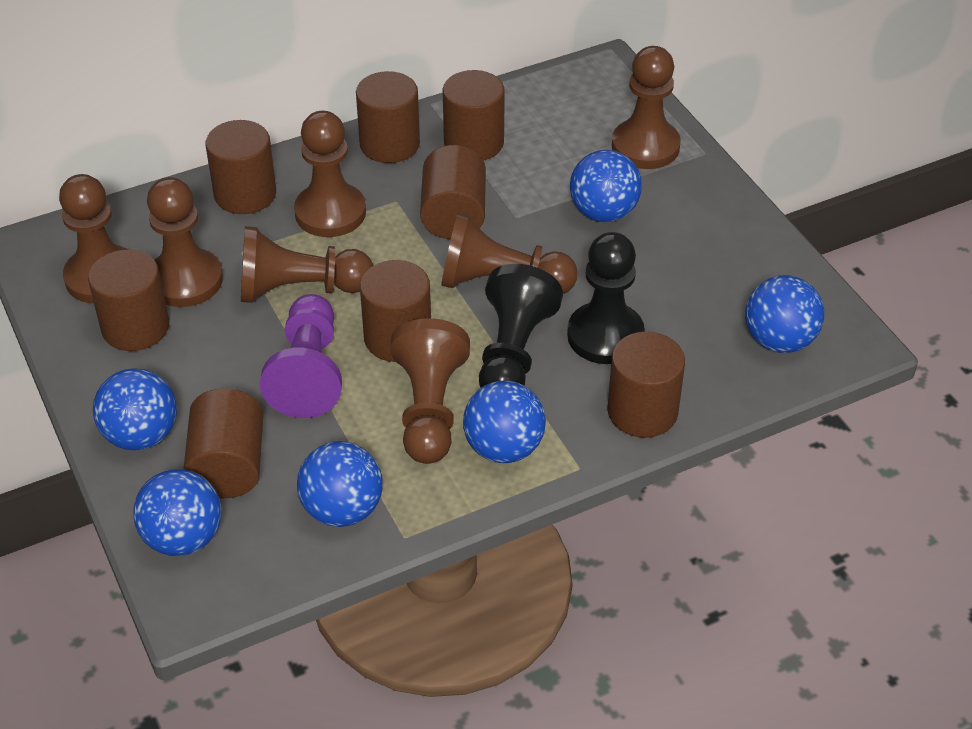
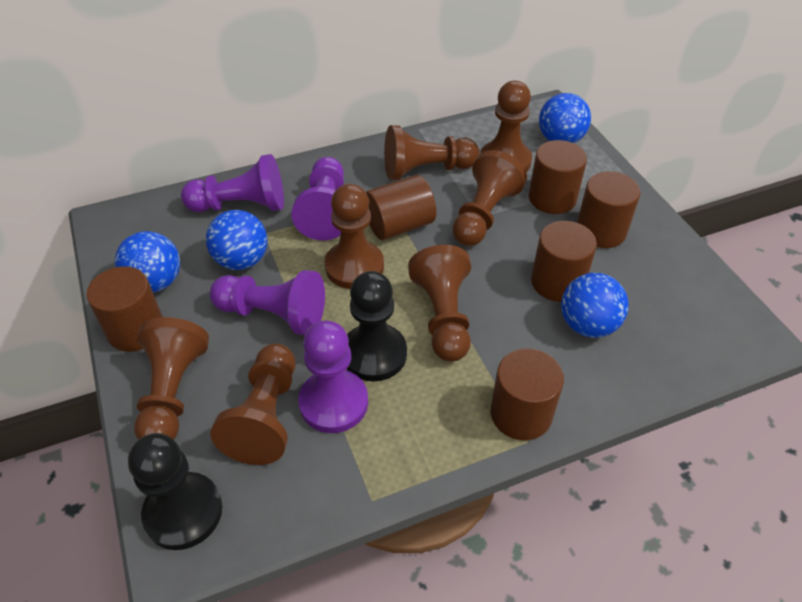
blue ball: 6 -> 4
brown cylinder: 8 -> 6
purple pawn: 1 -> 4

